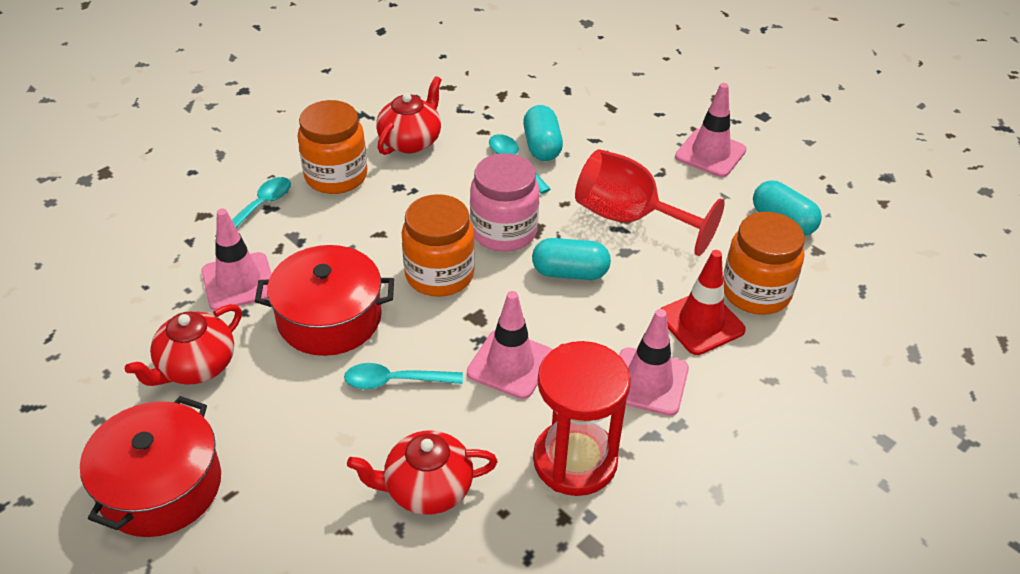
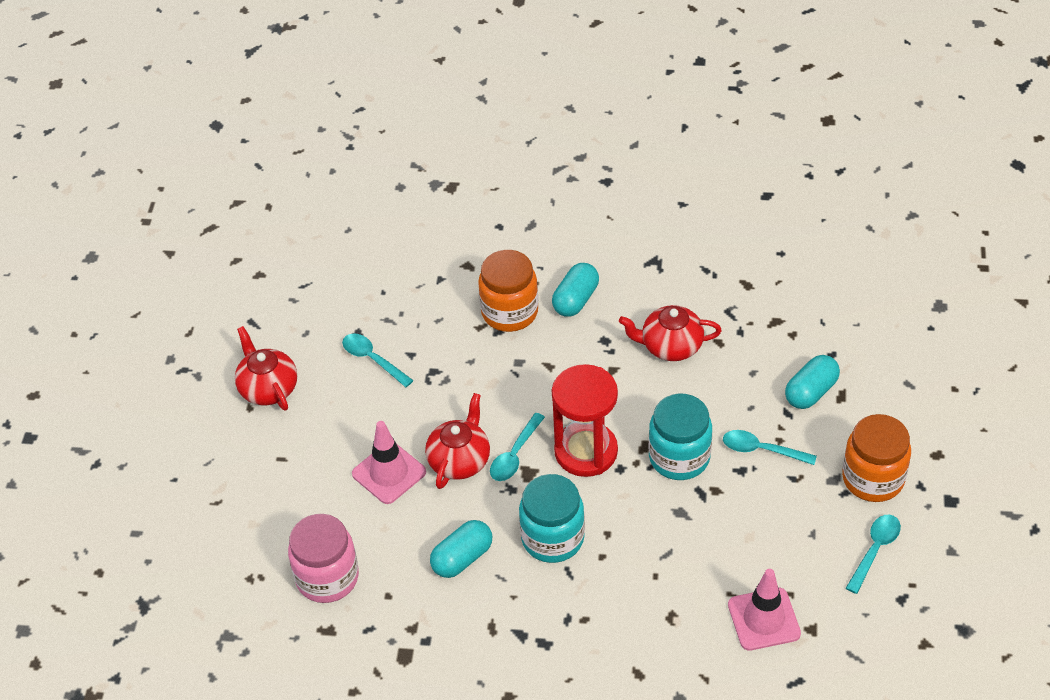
orange jar: 3 -> 2
pink traffic cone: 4 -> 2
red goblet: 1 -> 0
red pot: 2 -> 0
red traffic cone: 1 -> 0
turquoise jar: 0 -> 2
turquoise spoon: 3 -> 4

